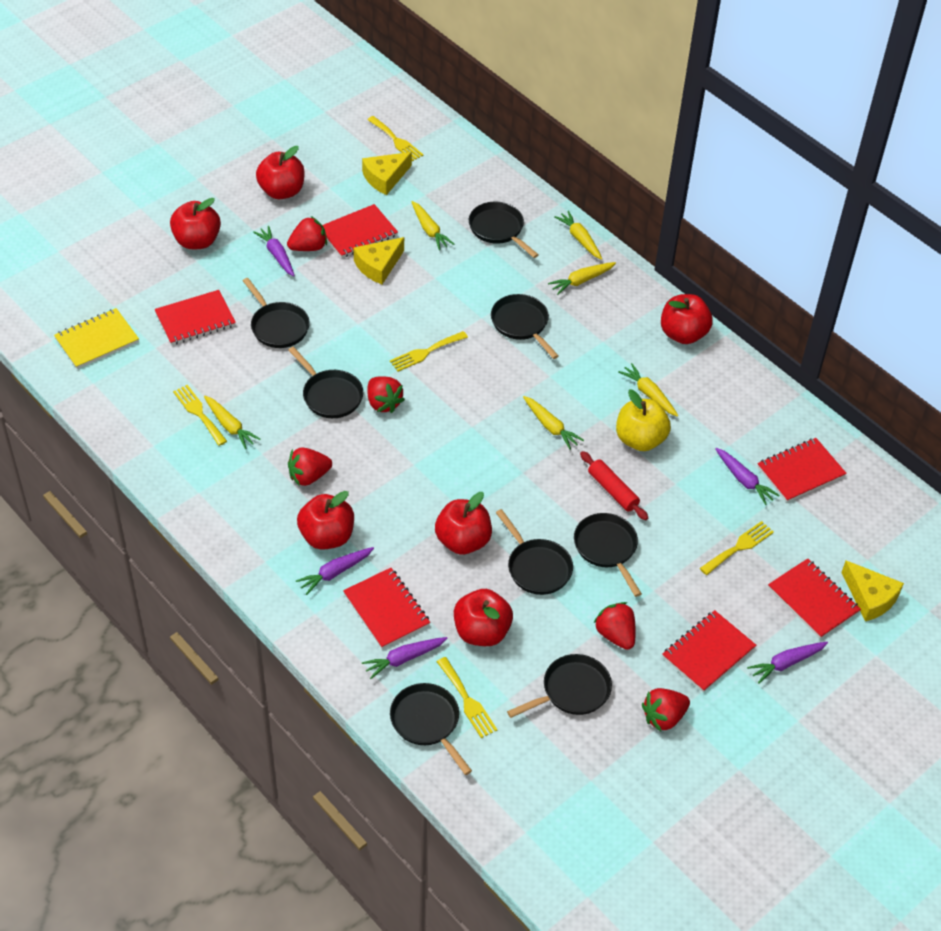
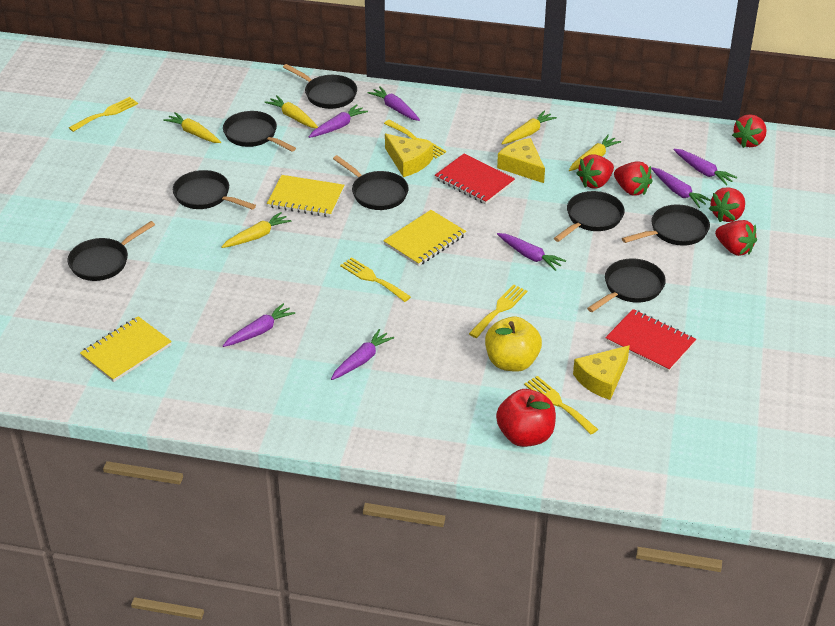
purple carrot: 5 -> 7
red apple: 6 -> 1
red notebook: 6 -> 2
red rolling pin: 1 -> 0
yellow carrot: 6 -> 5
yellow notebook: 1 -> 3

